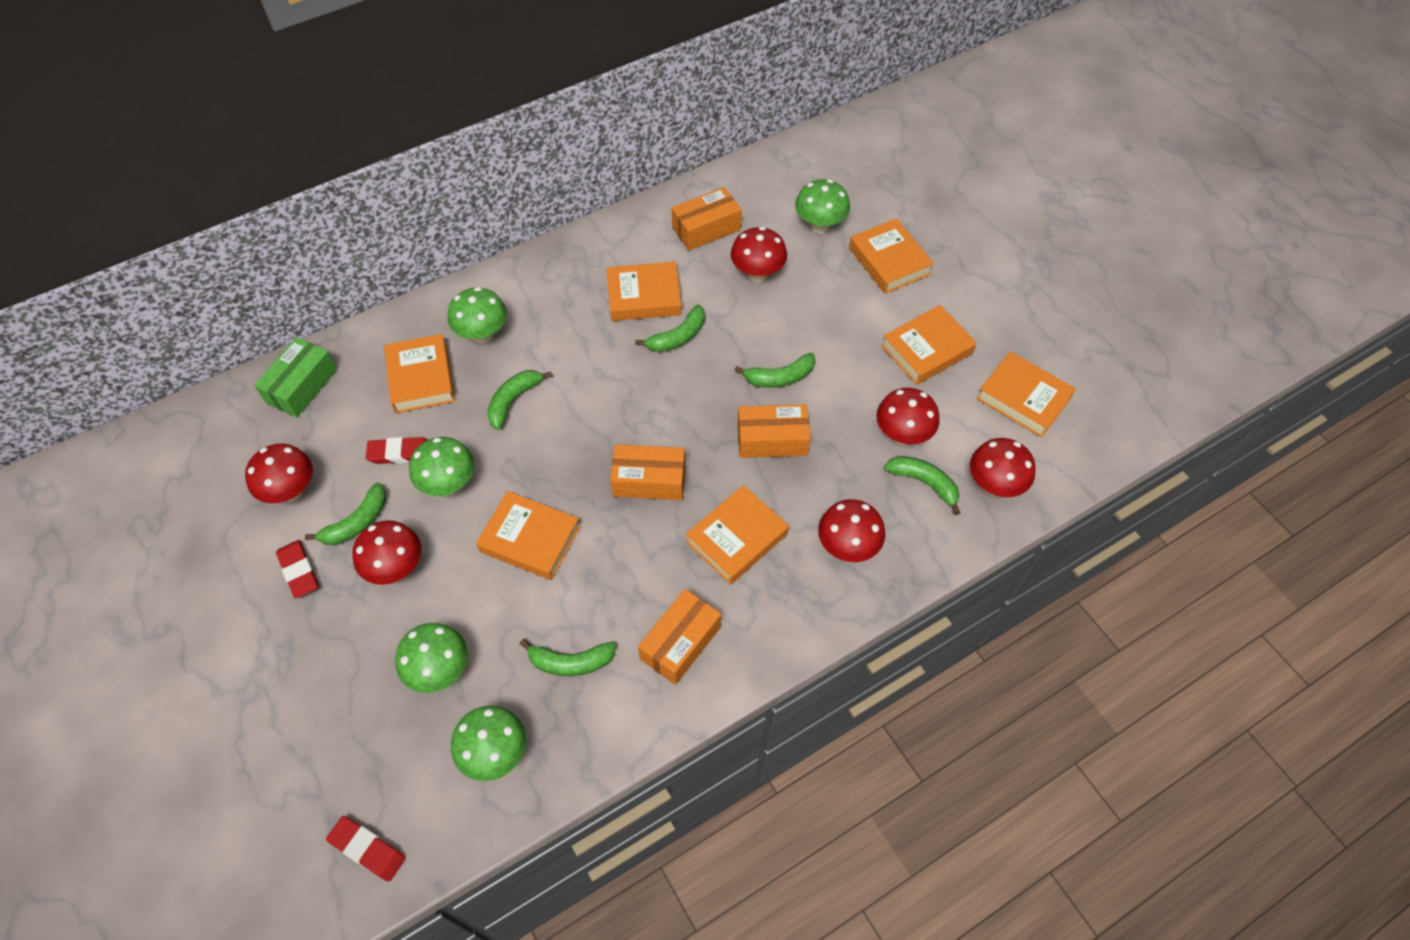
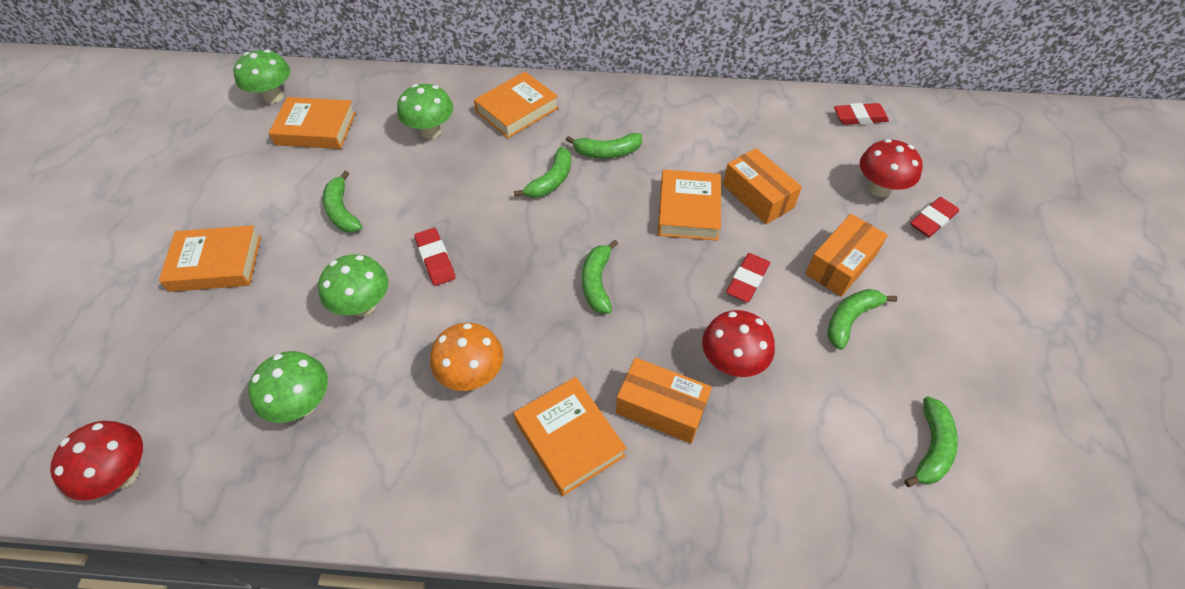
green box: 1 -> 0
green mushroom: 5 -> 4
orange book: 7 -> 5
orange box: 4 -> 3
orange mushroom: 0 -> 1
red eraser: 3 -> 4
red mushroom: 6 -> 3

